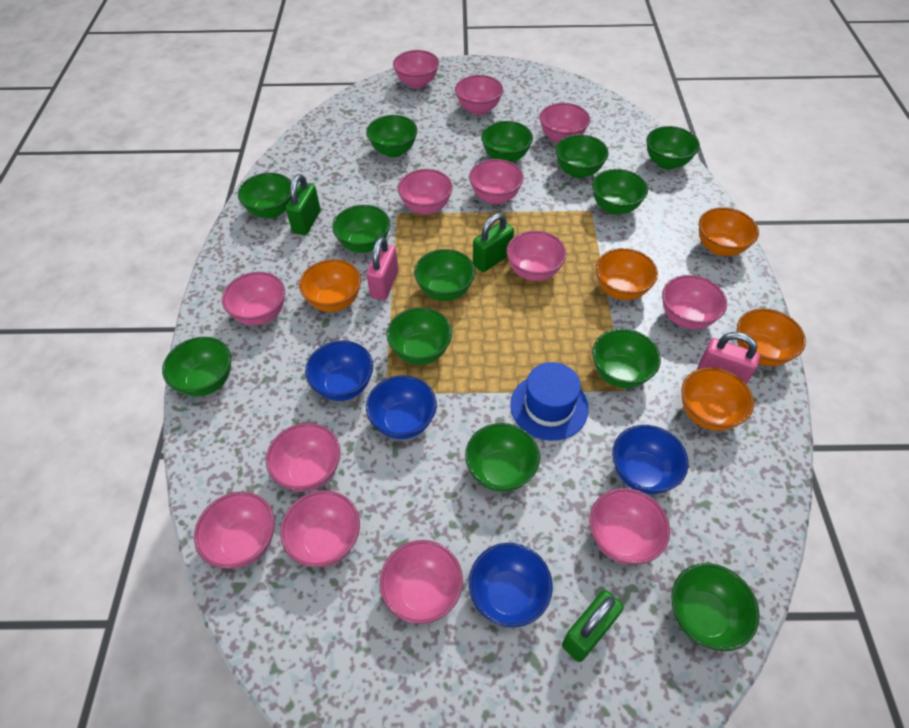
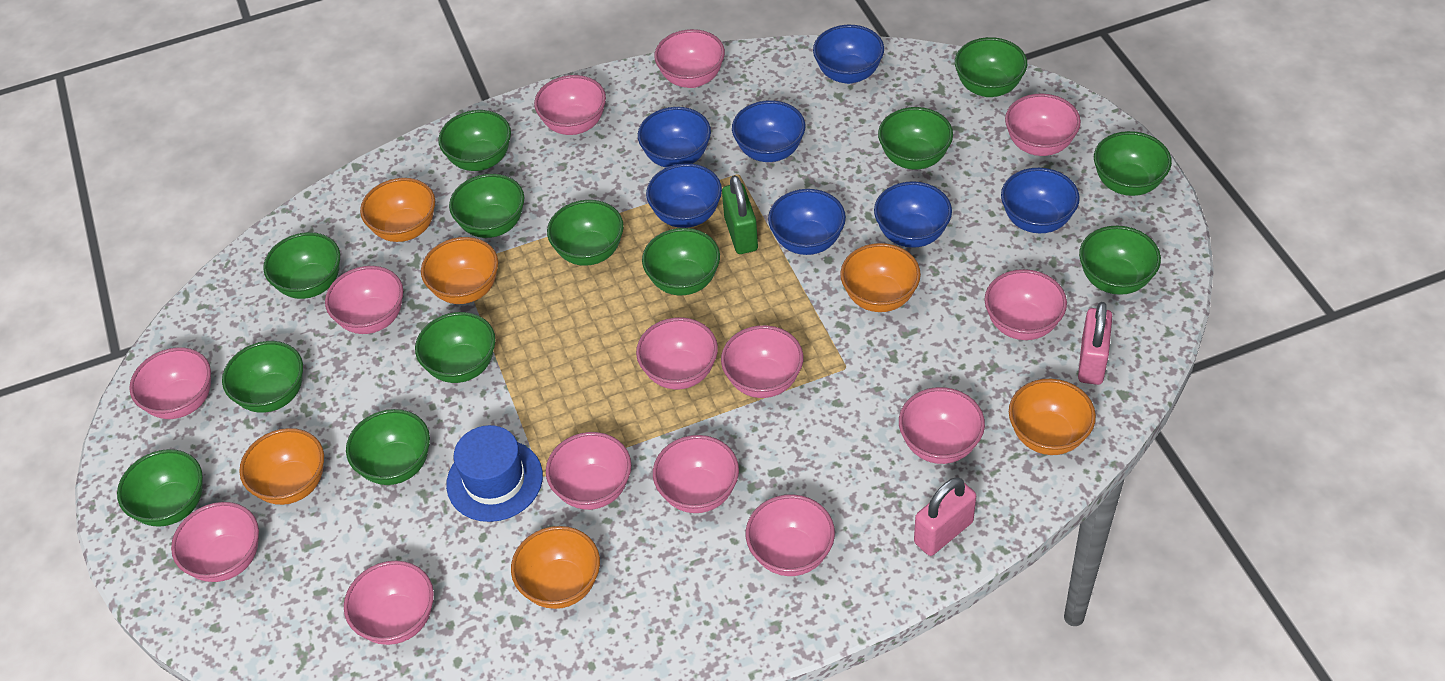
blue bowl: 4 -> 7
green padlock: 3 -> 1
orange bowl: 5 -> 6
pink bowl: 13 -> 14

